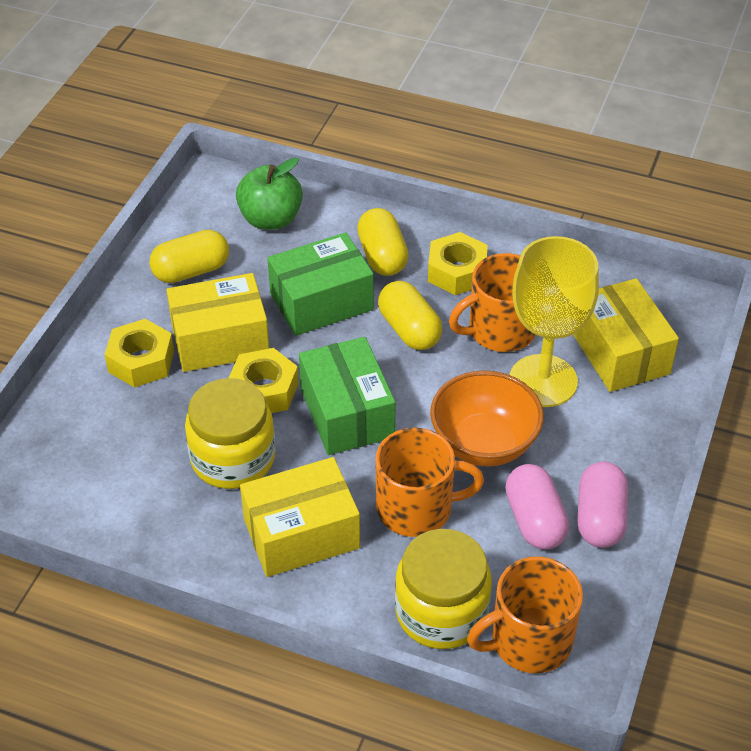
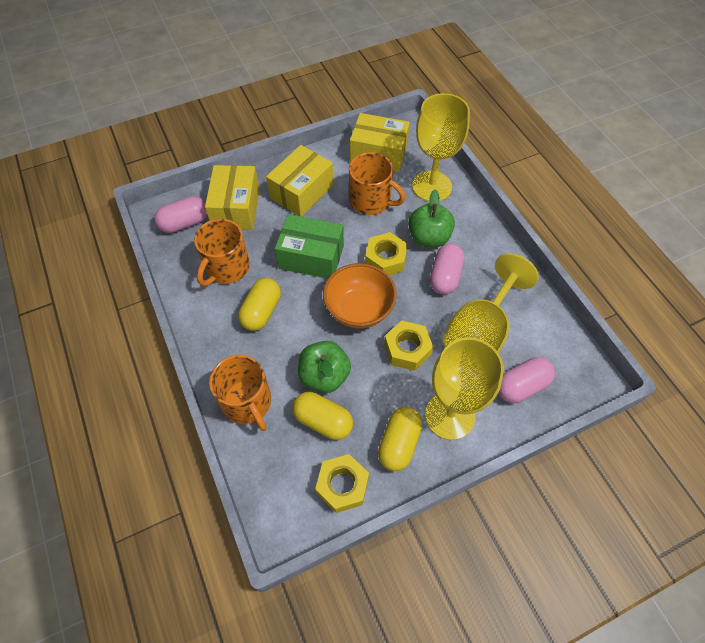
green apple: 1 -> 2
green box: 2 -> 1
pink capsule: 2 -> 3
yellow goblet: 1 -> 3
yellow jar: 2 -> 0

